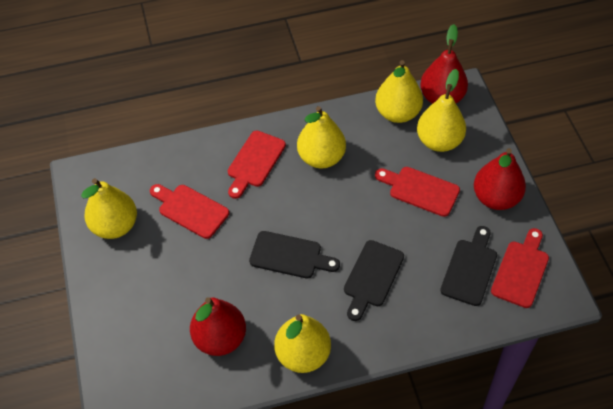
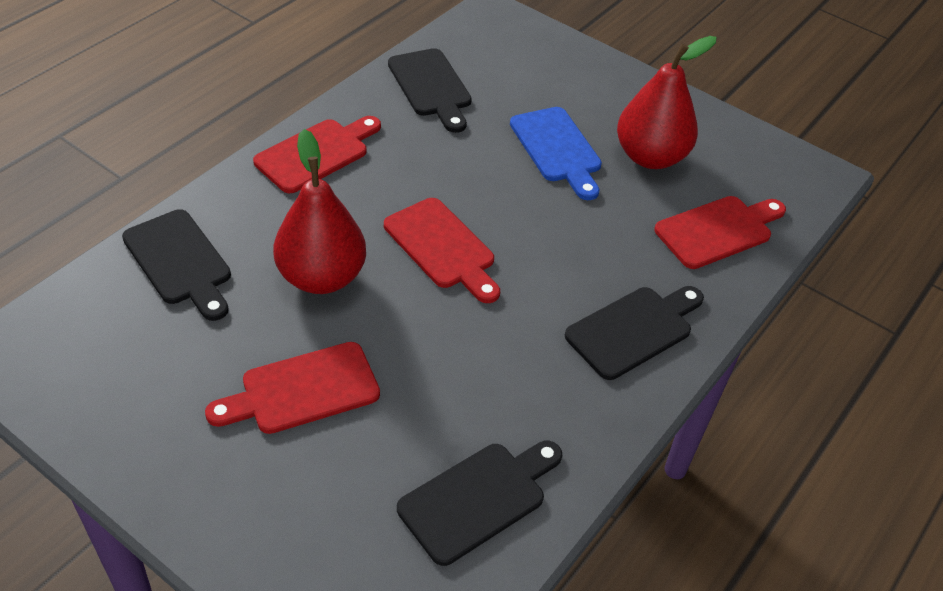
black cutting board: 3 -> 4
blue cutting board: 0 -> 1
red pear: 3 -> 2
yellow pear: 5 -> 0

